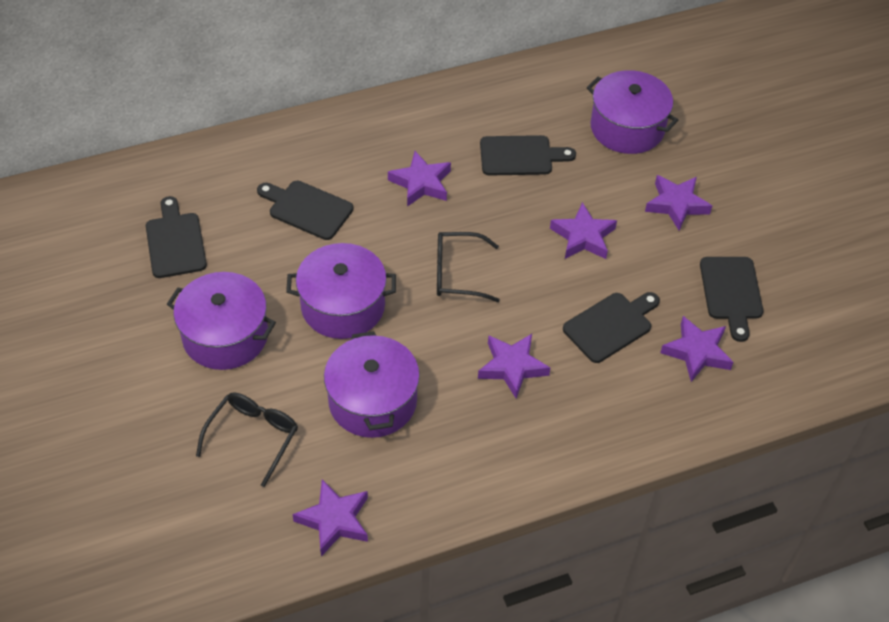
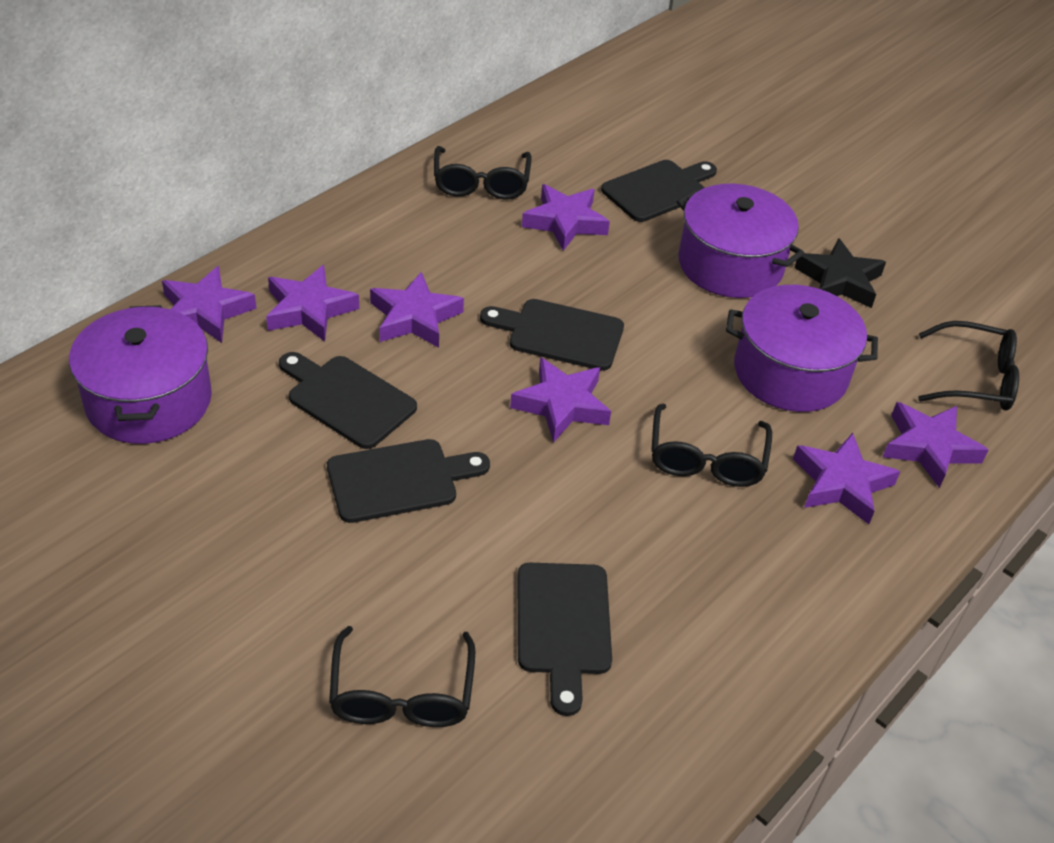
black glasses: 2 -> 4
black star: 0 -> 1
purple pot: 4 -> 3
purple star: 6 -> 7

